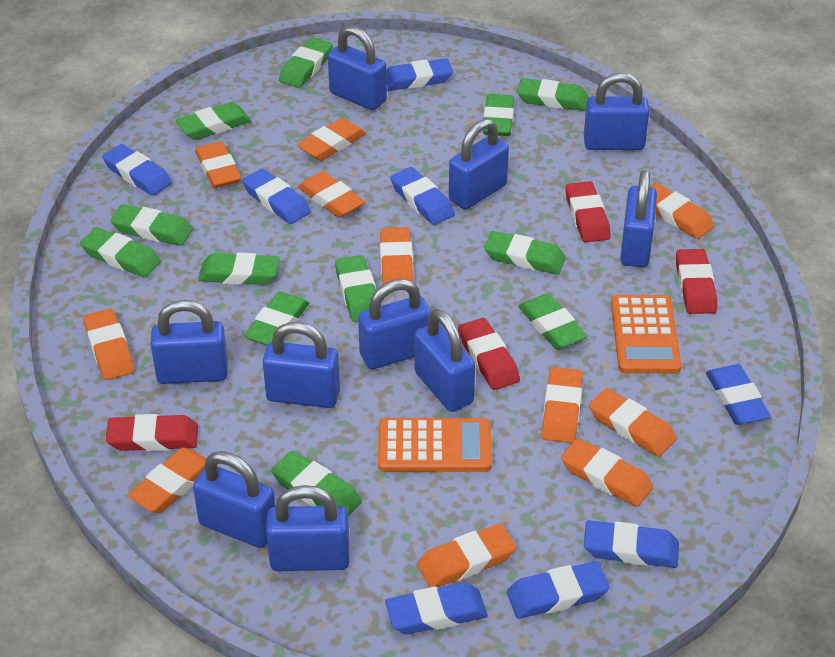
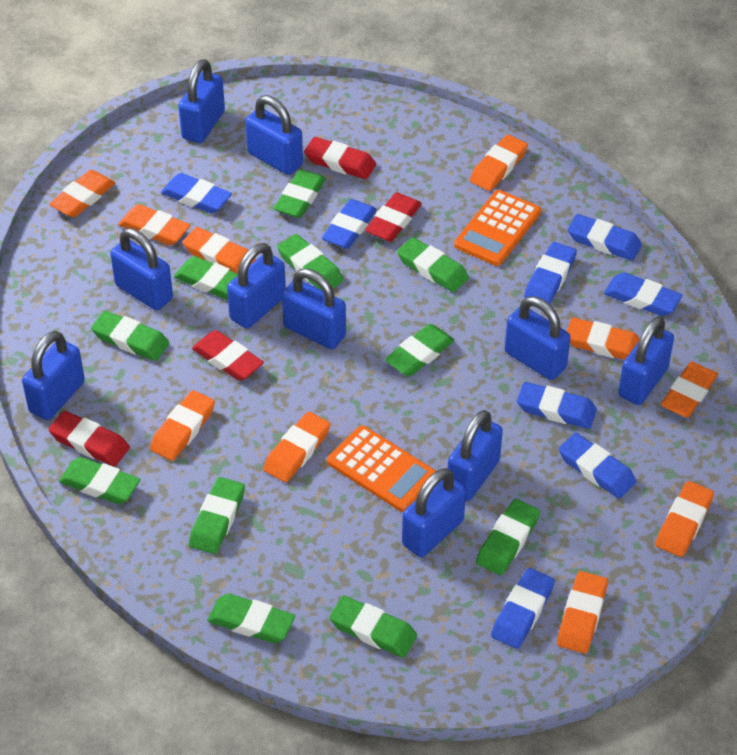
green eraser: 12 -> 11
orange eraser: 11 -> 10

